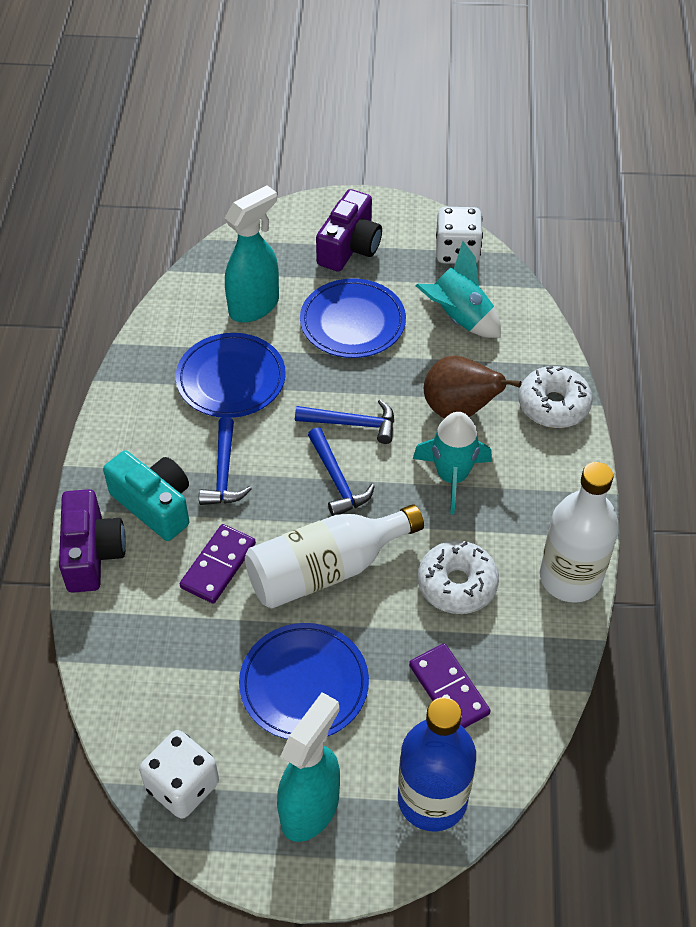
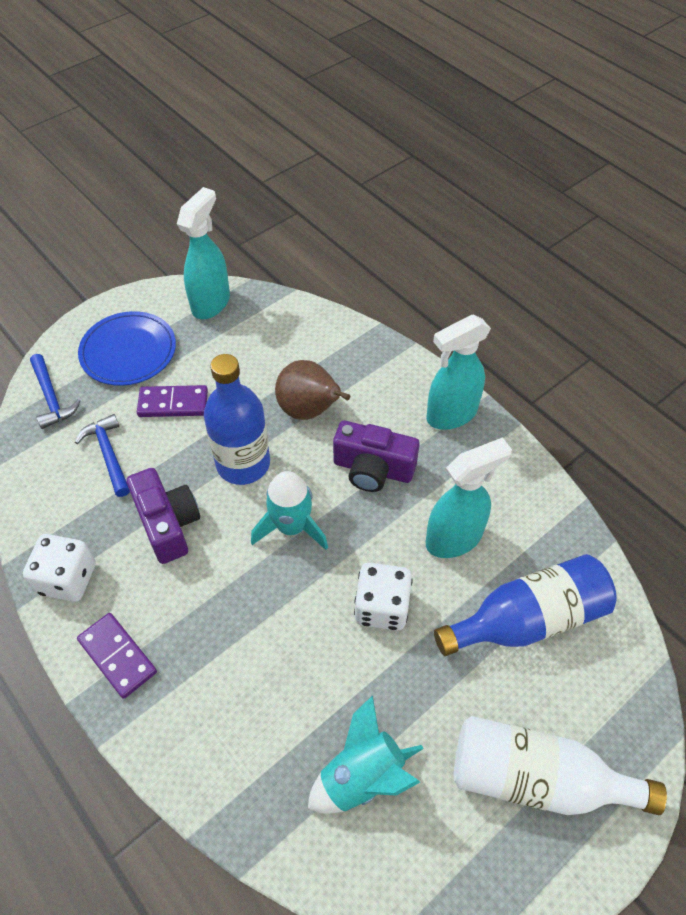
blue bottle: 1 -> 2
blue hammer: 3 -> 2
blue plate: 3 -> 1
turquoise camera: 1 -> 0
turquoise spray bottle: 2 -> 3
white bottle: 2 -> 1
white donut: 2 -> 0

